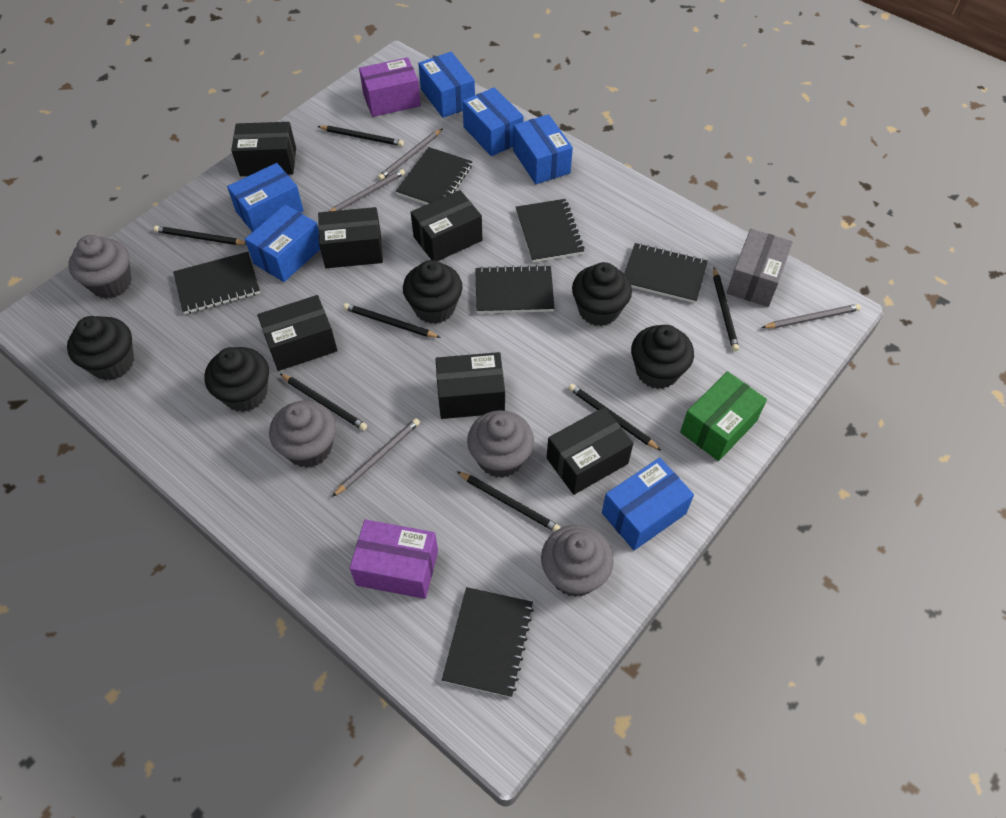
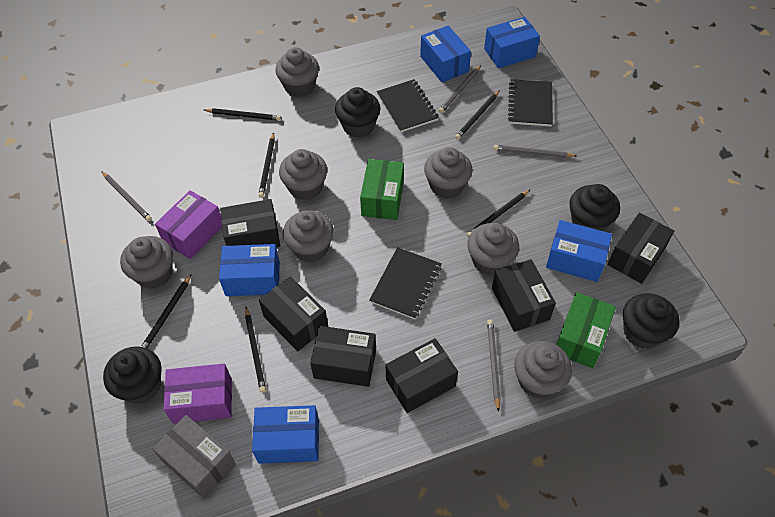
black cupcake: 5 -> 4
black notebook: 6 -> 3
black pencil: 7 -> 6
blue box: 6 -> 5
green box: 1 -> 2
grey cupcake: 4 -> 7

